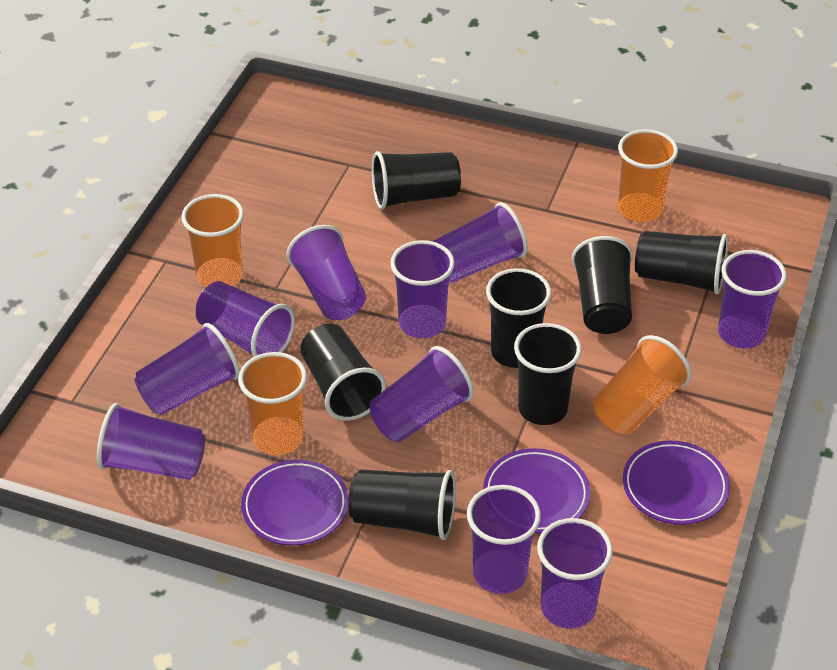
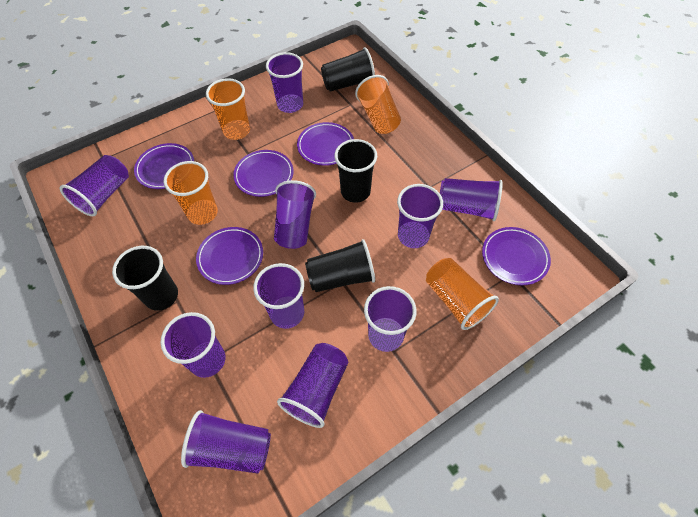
black cup: 7 -> 4
purple plate: 3 -> 5

